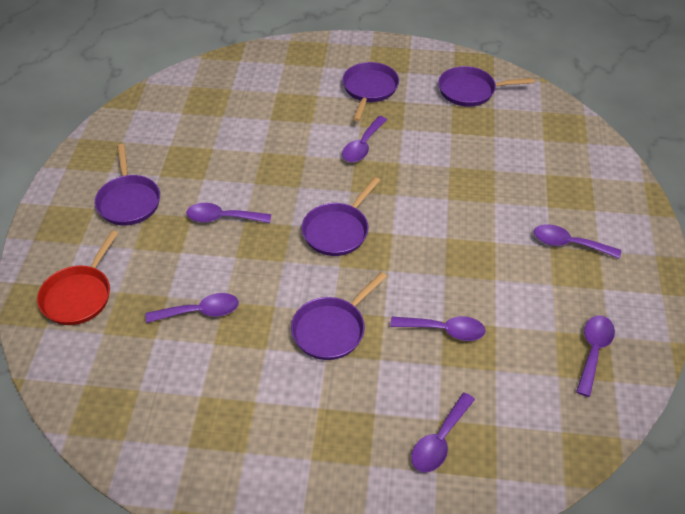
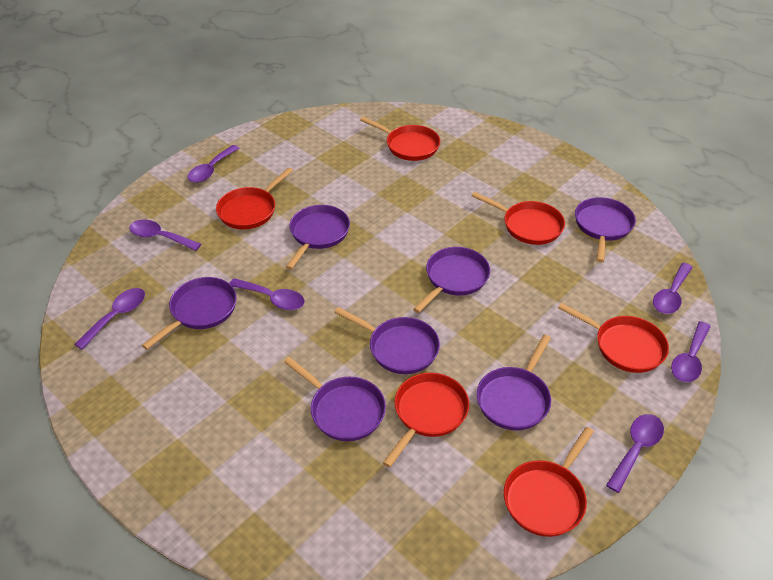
purple pan: 5 -> 7
red pan: 1 -> 6

